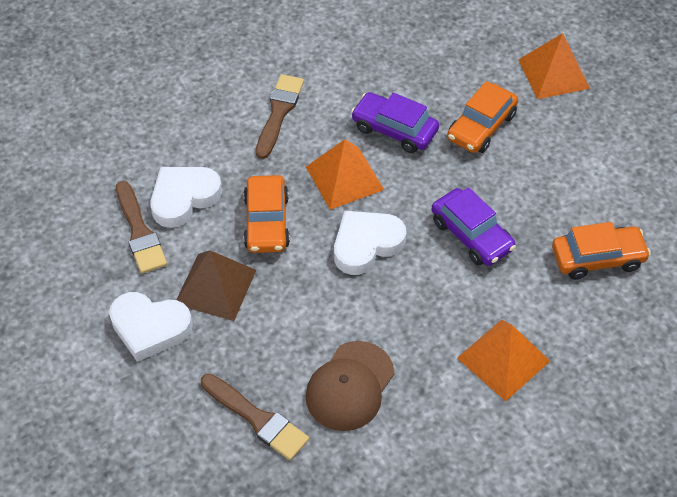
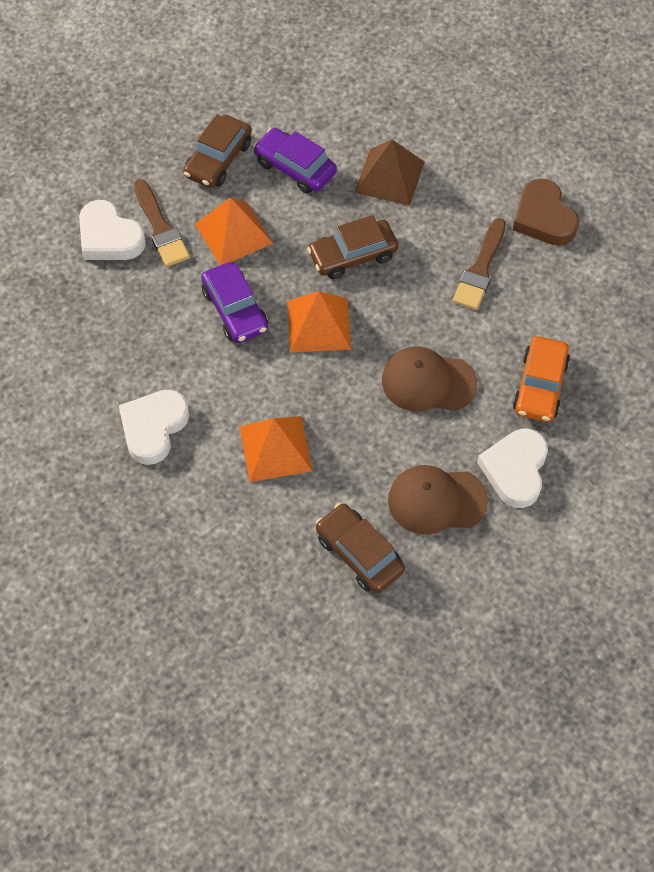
brown brush: 3 -> 2
brown cap: 1 -> 2
brown car: 0 -> 3
brown heart: 0 -> 1
orange car: 3 -> 1

